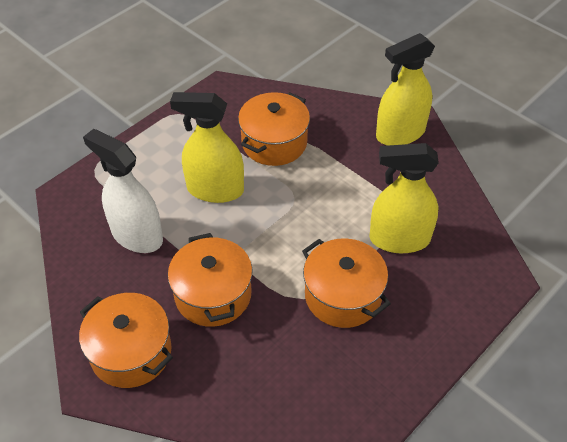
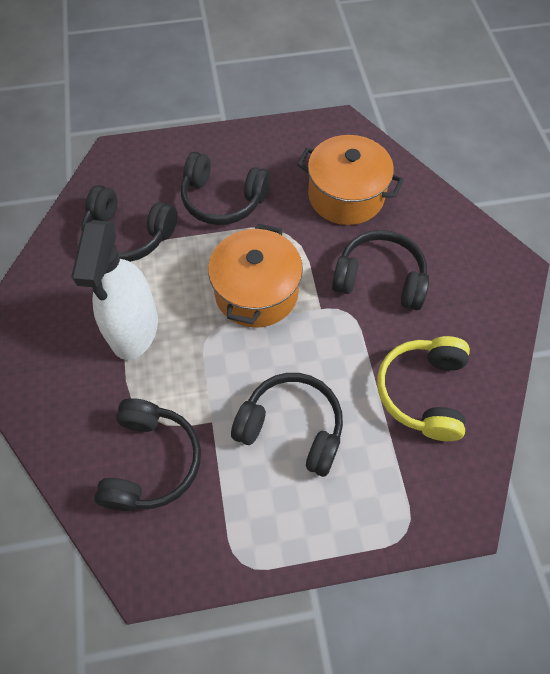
black headphones: 0 -> 5
orange pot: 4 -> 2
yellow headphones: 0 -> 1
yellow spray bottle: 3 -> 0

